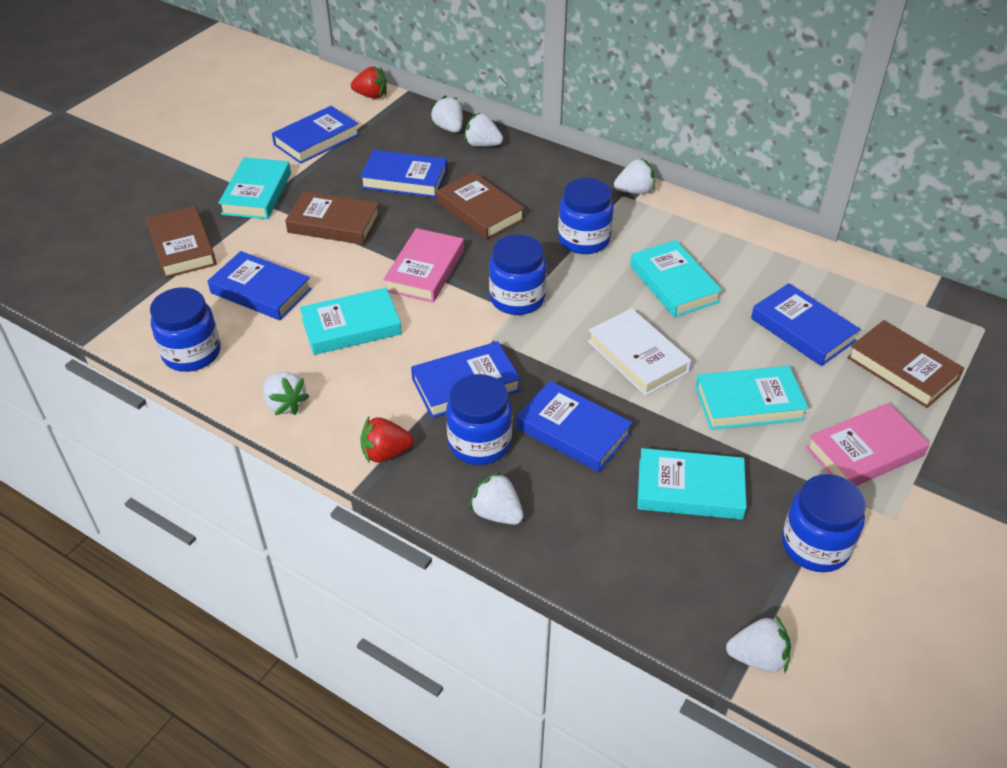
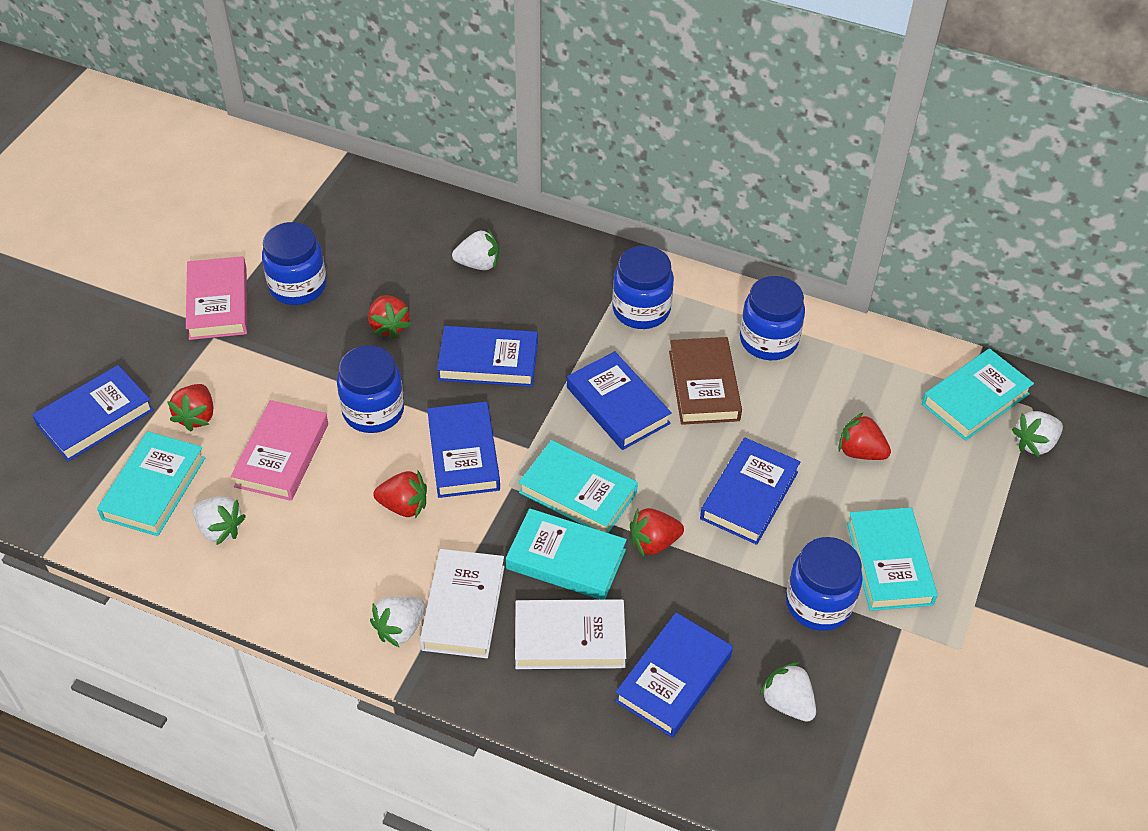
brown book: 4 -> 1
red strawberry: 2 -> 5
white book: 1 -> 2
white strawberry: 6 -> 5

